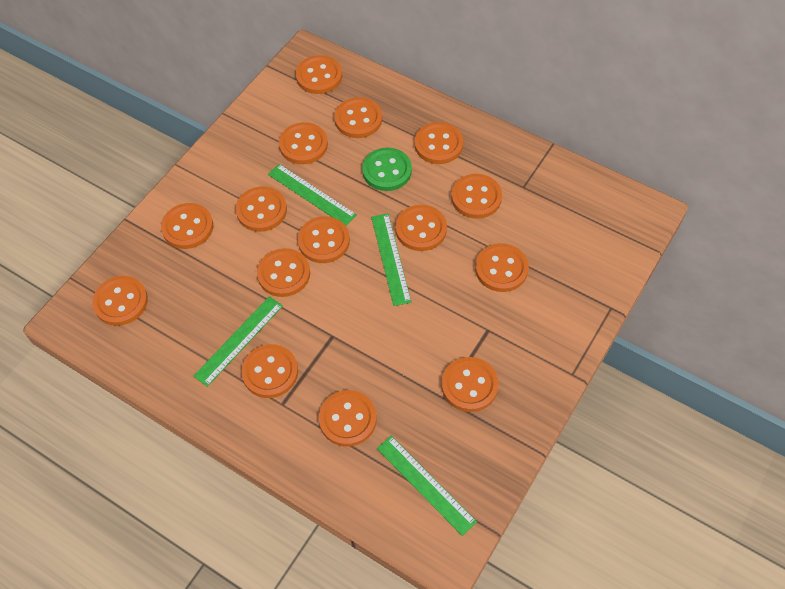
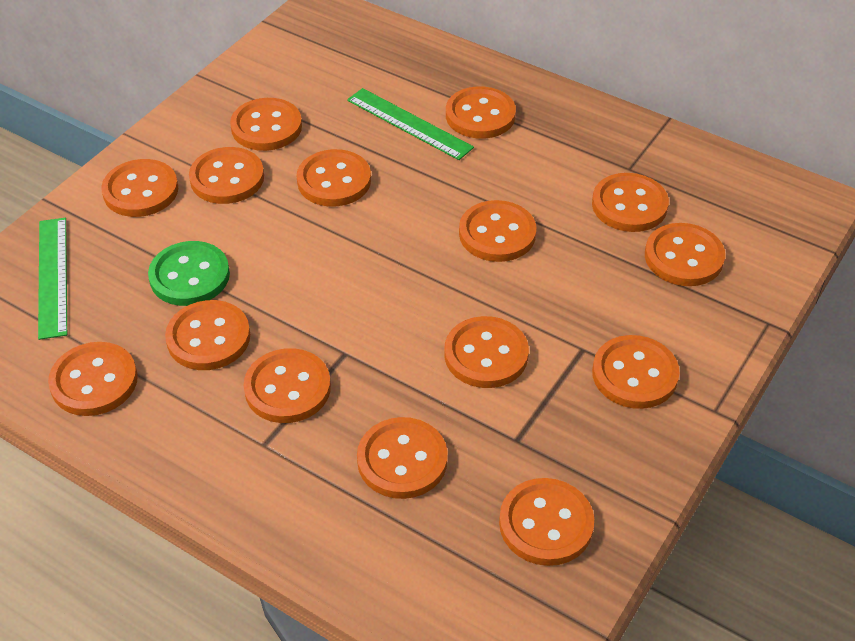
green ruler: 4 -> 2

